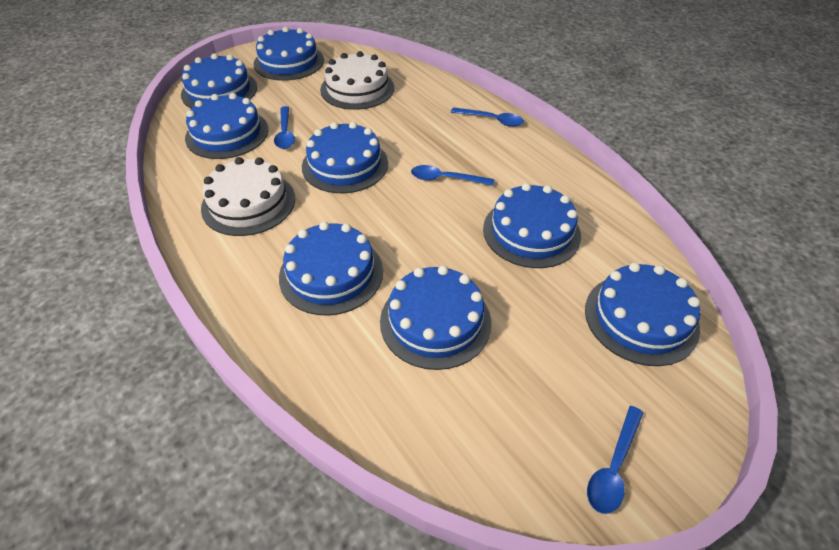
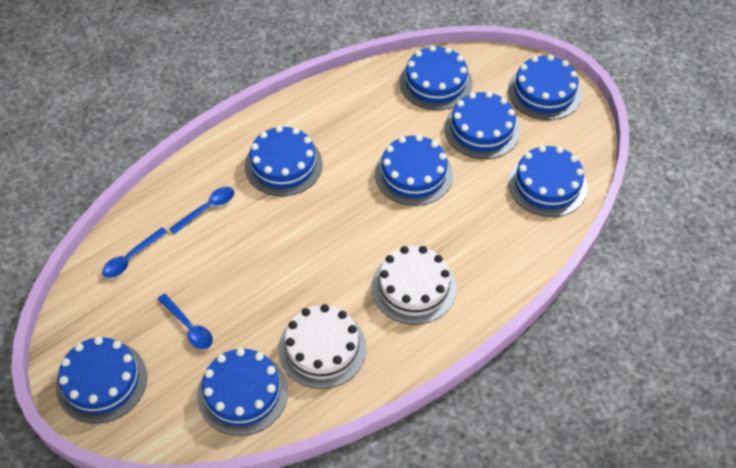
blue spoon: 4 -> 3

